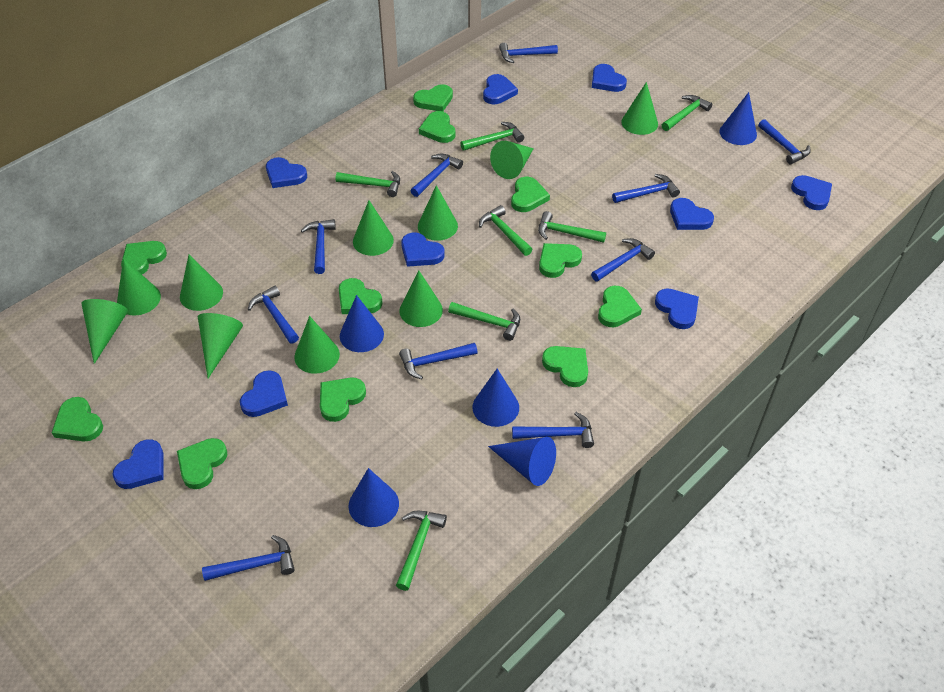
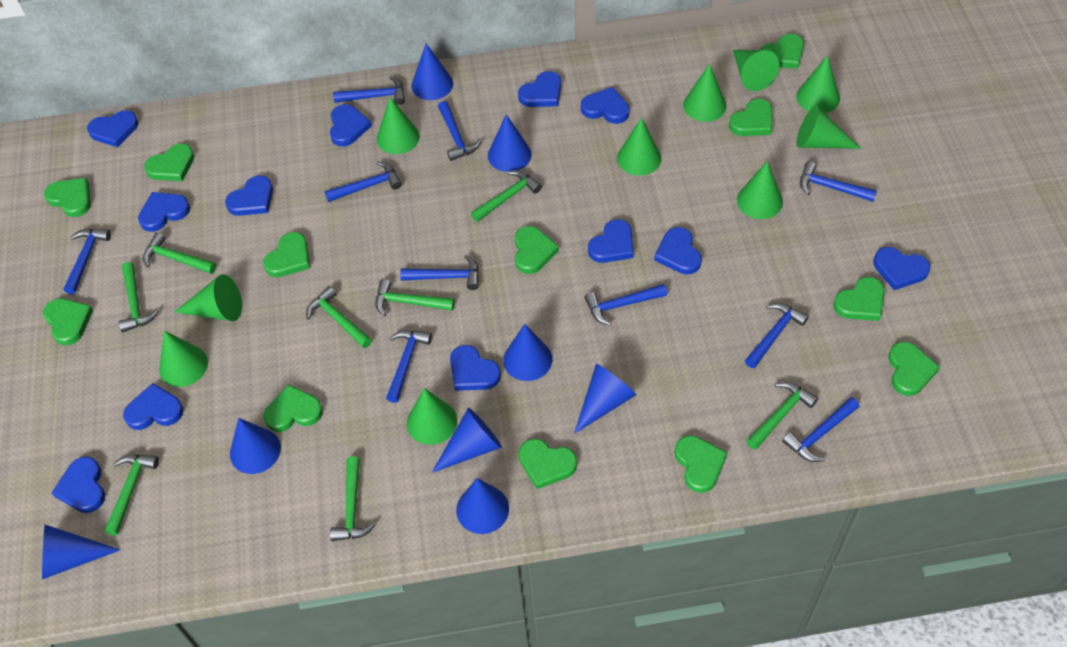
blue cone: 5 -> 8
blue heart: 9 -> 12
green hammer: 7 -> 8
green heart: 11 -> 12

